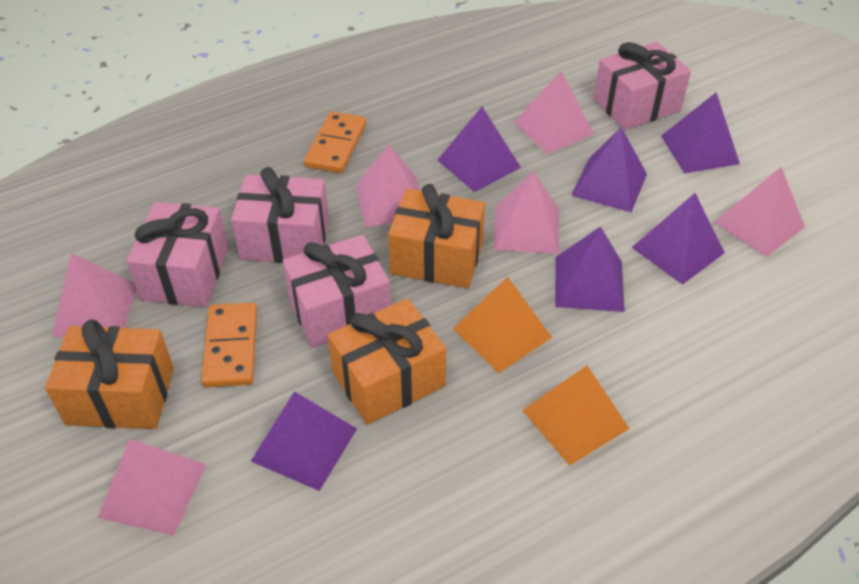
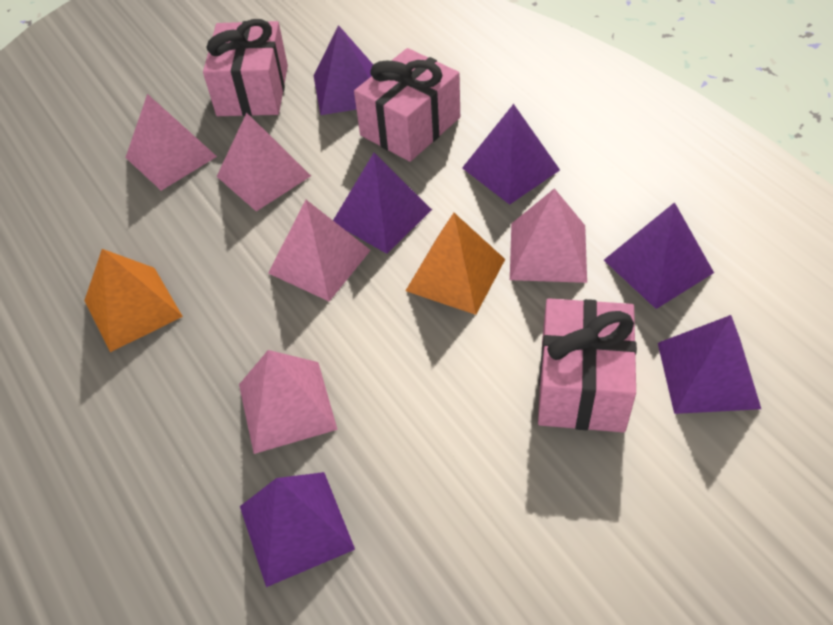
orange domino: 2 -> 0
orange gift: 3 -> 0
pink gift: 4 -> 3
pink pyramid: 6 -> 5

